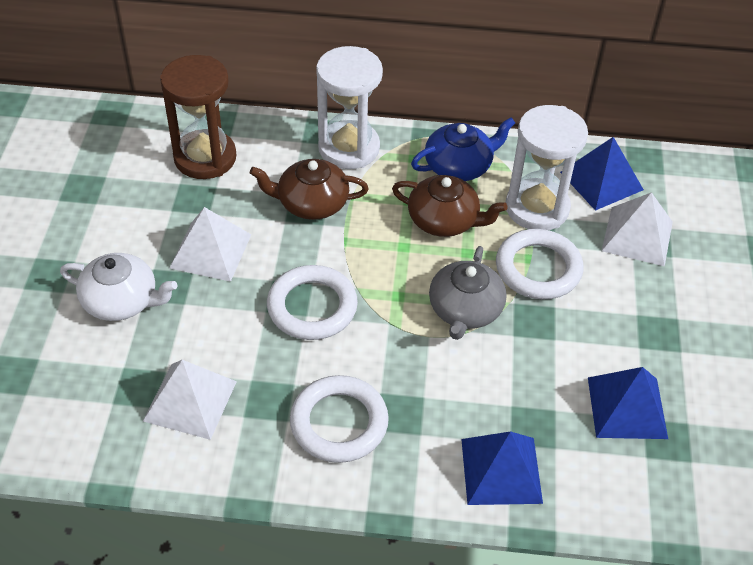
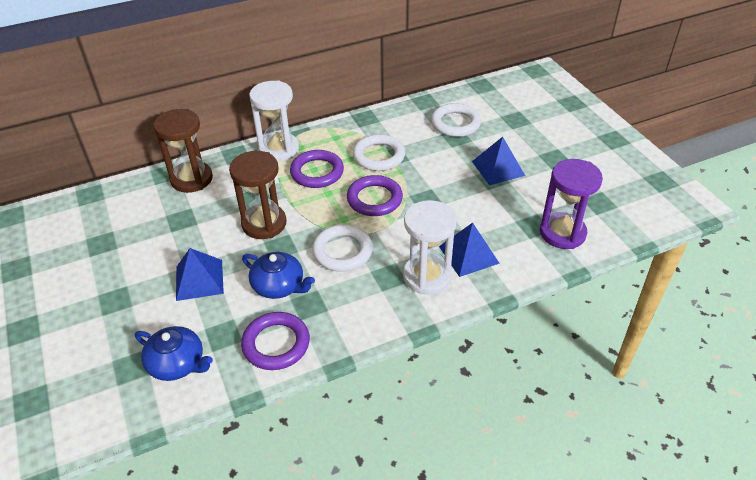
blue teapot: 1 -> 2
brown hourglass: 1 -> 2
brown teapot: 2 -> 0
grey teapot: 1 -> 0
purple hourglass: 0 -> 1
purple ring: 0 -> 3
white pyramid: 3 -> 0
white teapot: 1 -> 0

